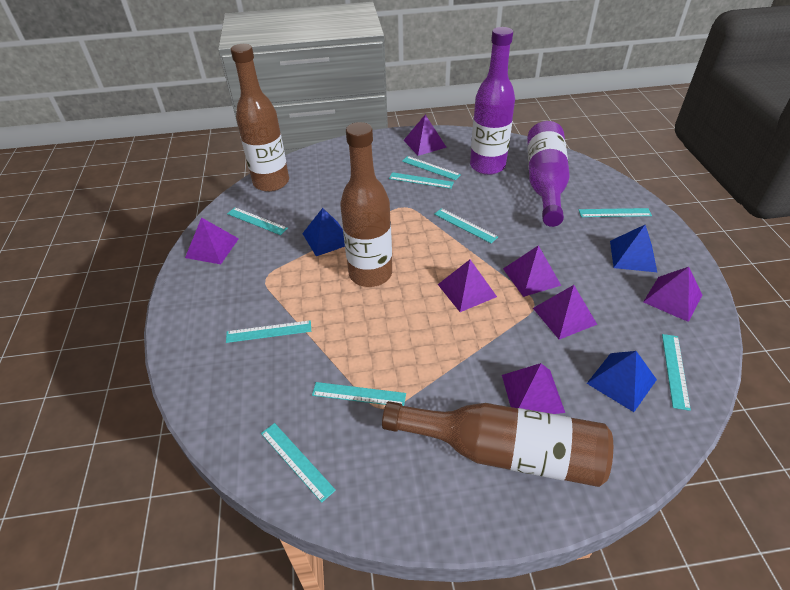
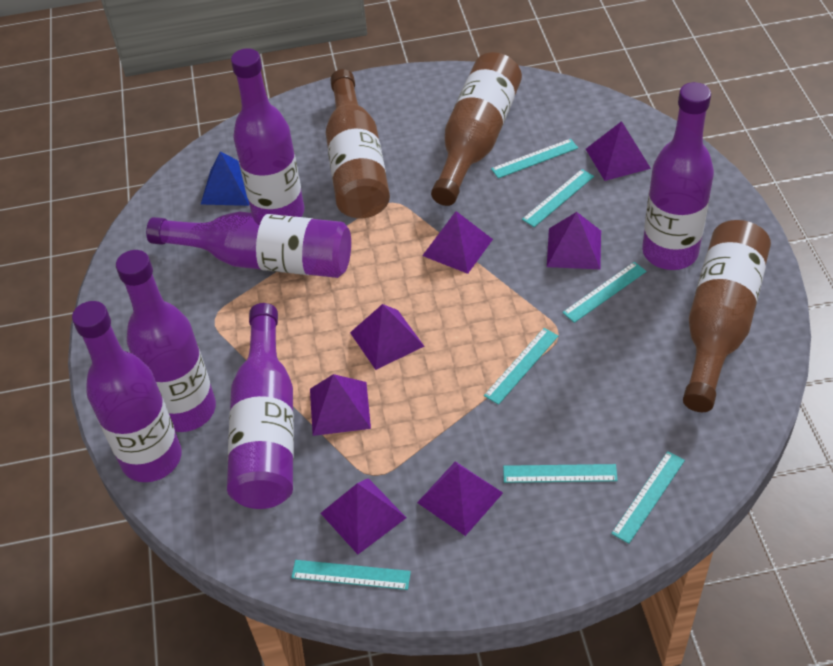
blue pyramid: 3 -> 1
purple bottle: 2 -> 6
turquoise ruler: 9 -> 7

